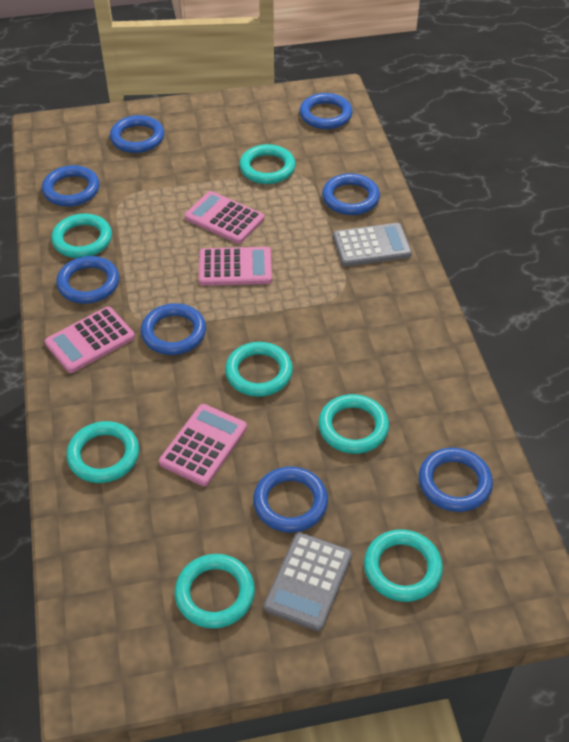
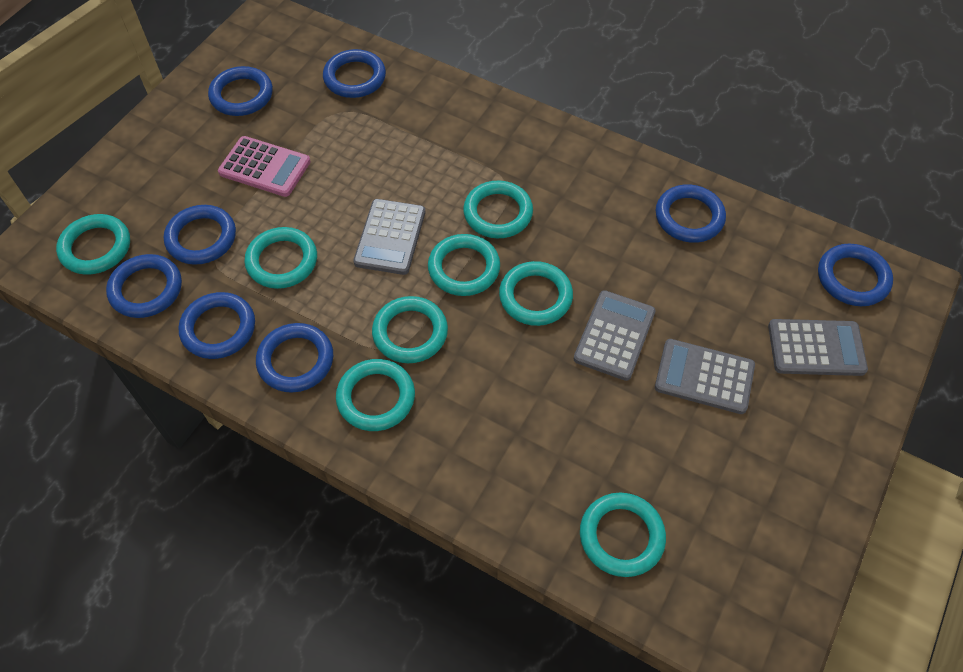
grey calculator: 2 -> 4
pink calculator: 4 -> 1
turquoise ring: 7 -> 8

